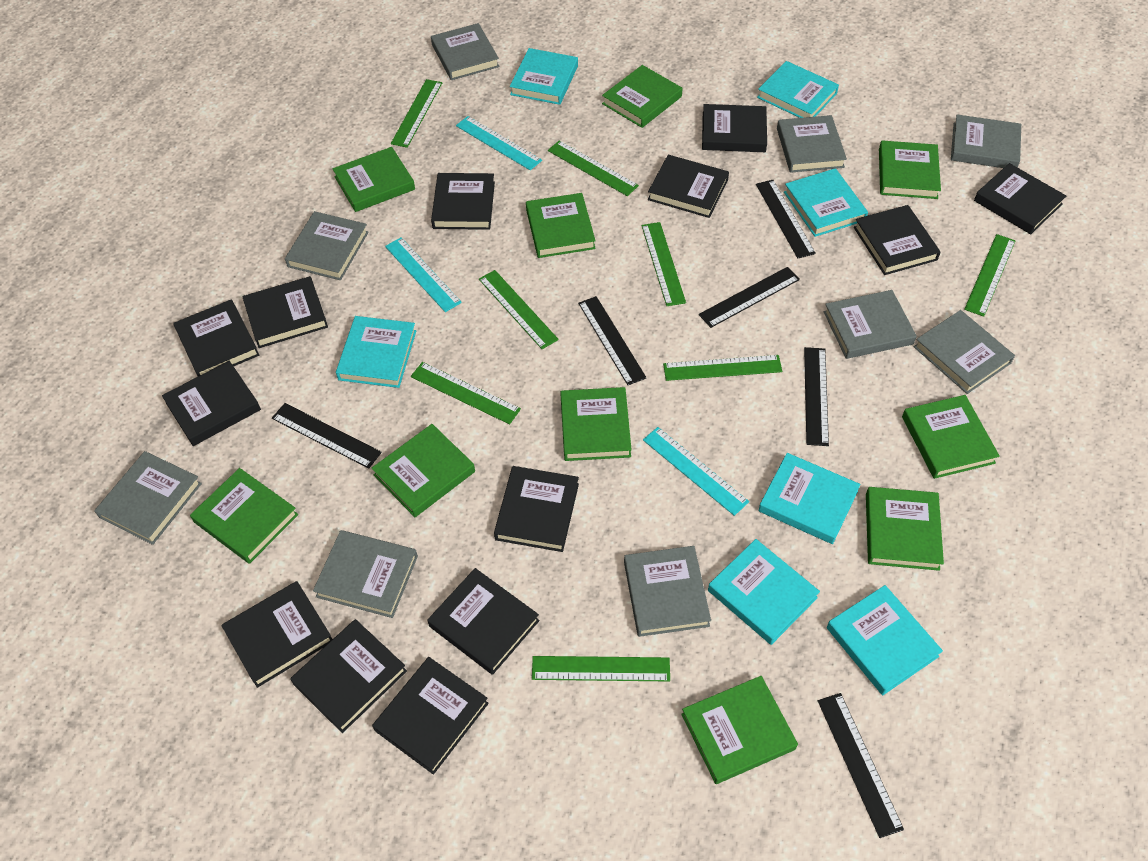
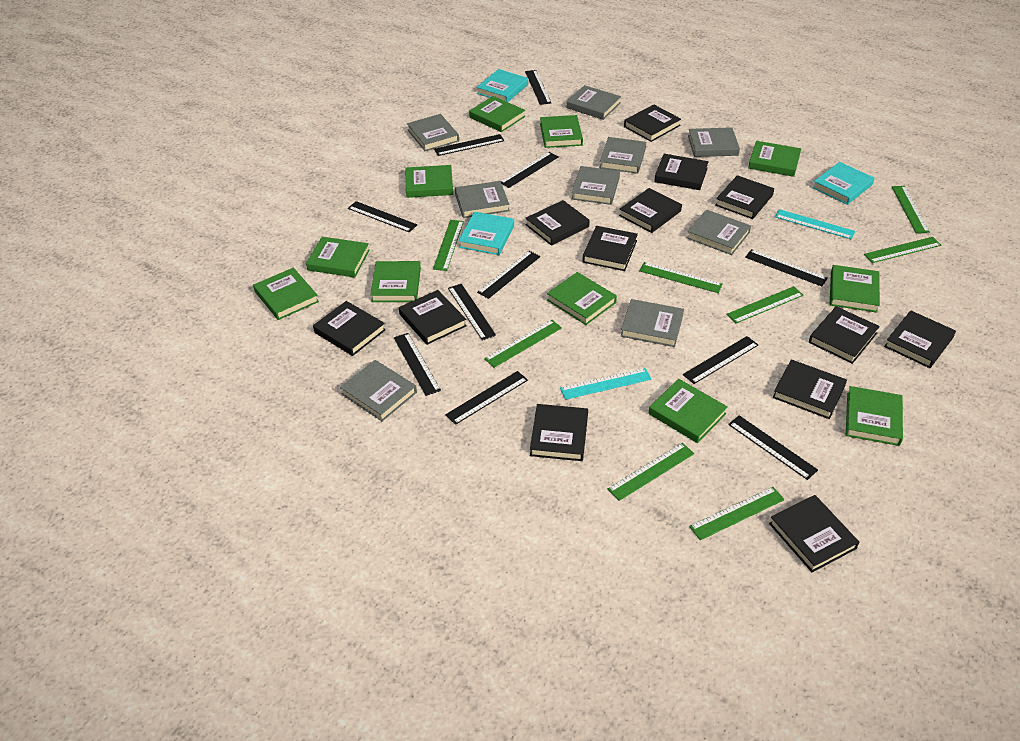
black ruler: 6 -> 11
green book: 10 -> 11
turquoise book: 7 -> 3
turquoise ruler: 3 -> 2

